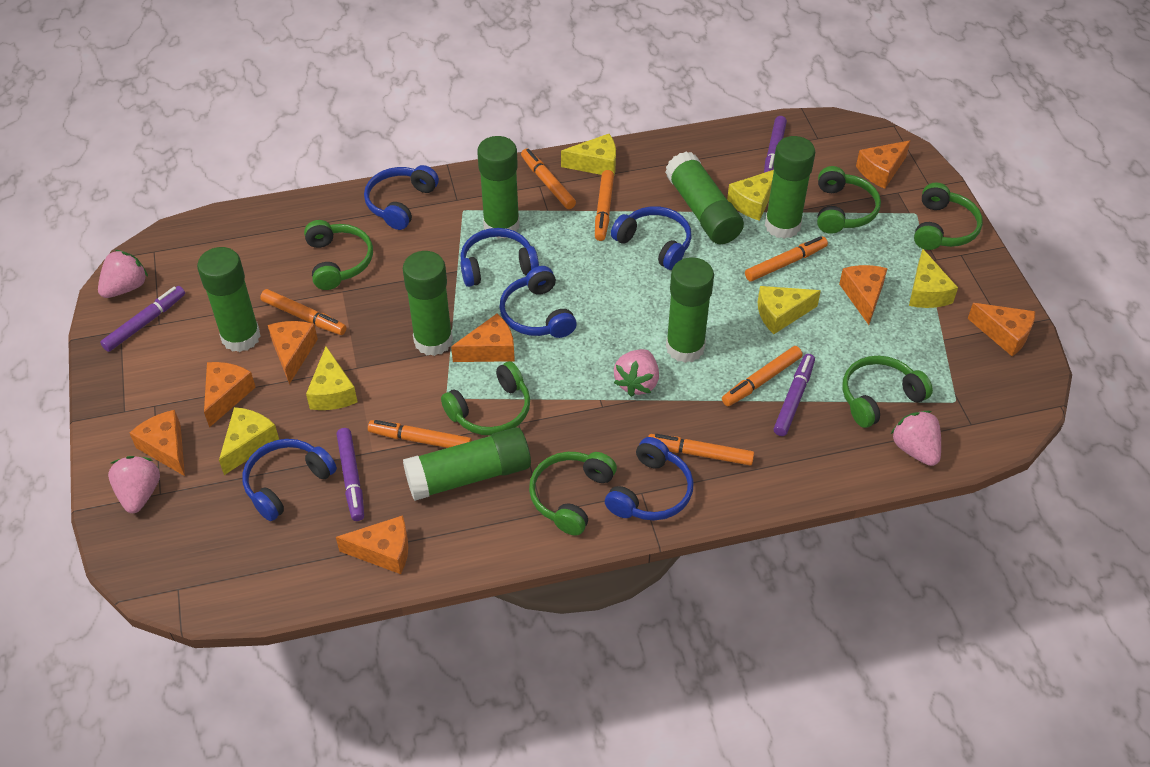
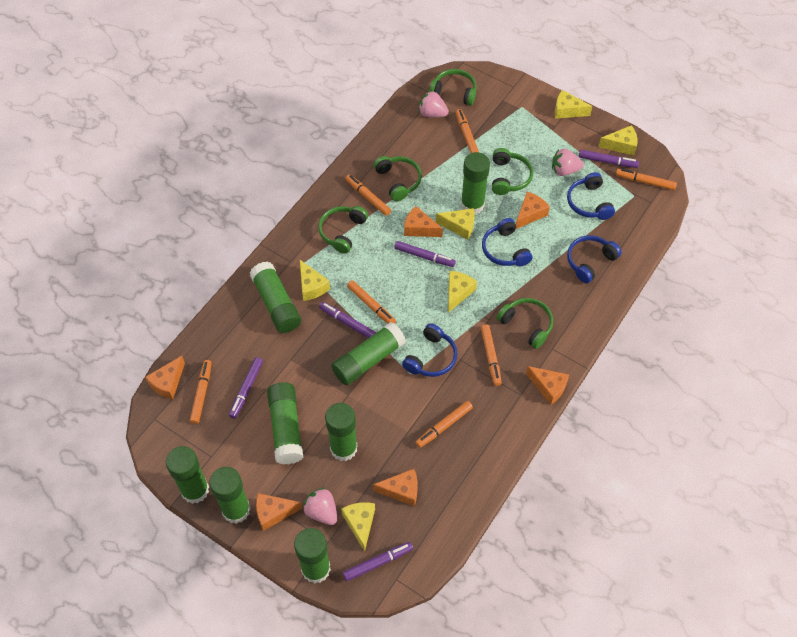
blue headphones: 6 -> 4
green glue stick: 7 -> 8
green headphones: 6 -> 5
orange cheese: 8 -> 6
pink strawberry: 4 -> 3
purple marker: 4 -> 5

